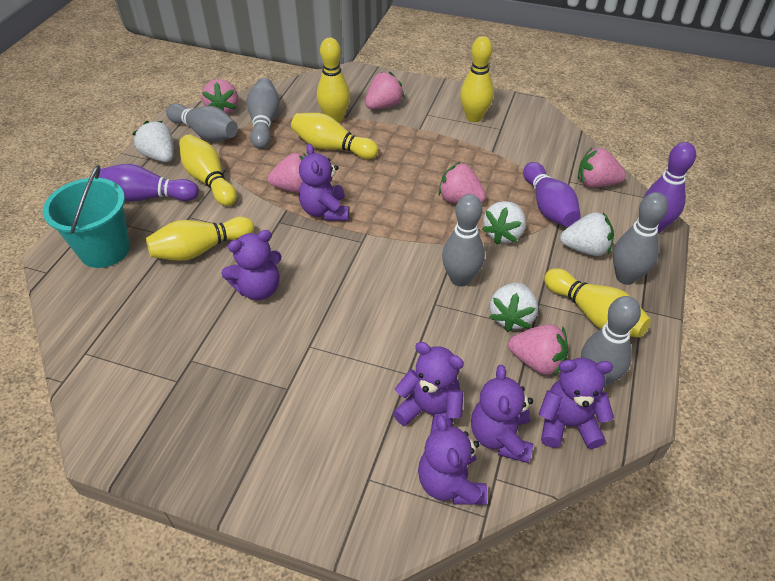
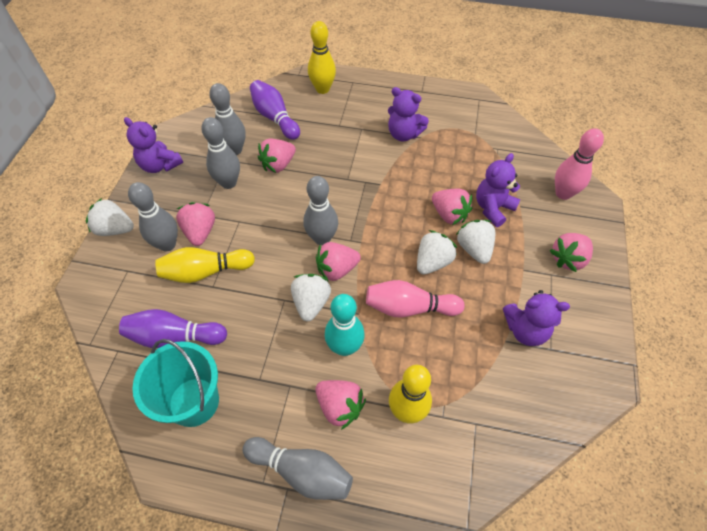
pink bowling pin: 0 -> 2
purple bowling pin: 3 -> 2
purple teddy bear: 6 -> 4
turquoise bowling pin: 0 -> 1
yellow bowling pin: 6 -> 3

